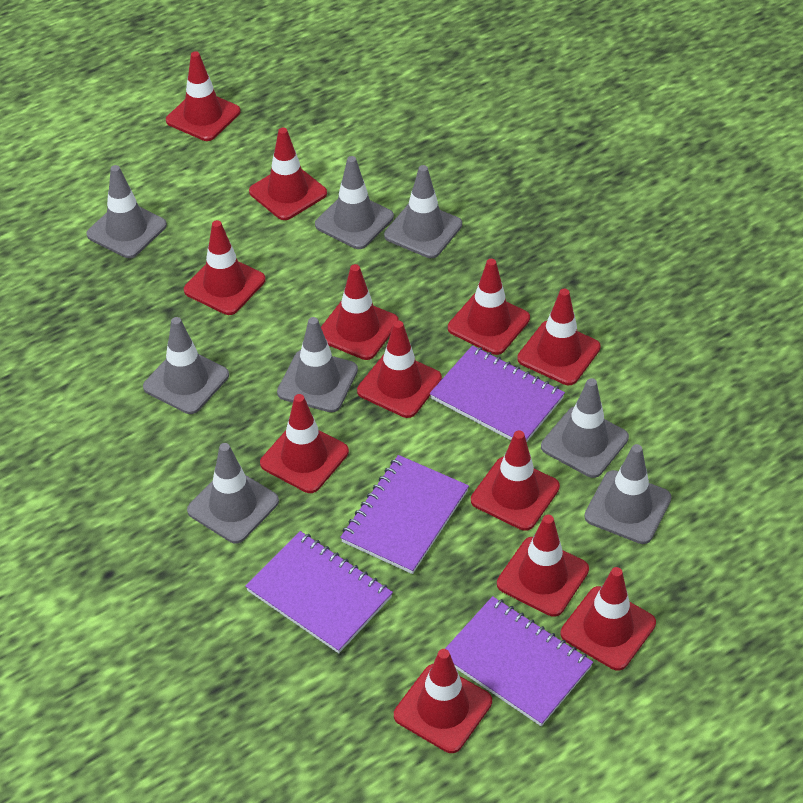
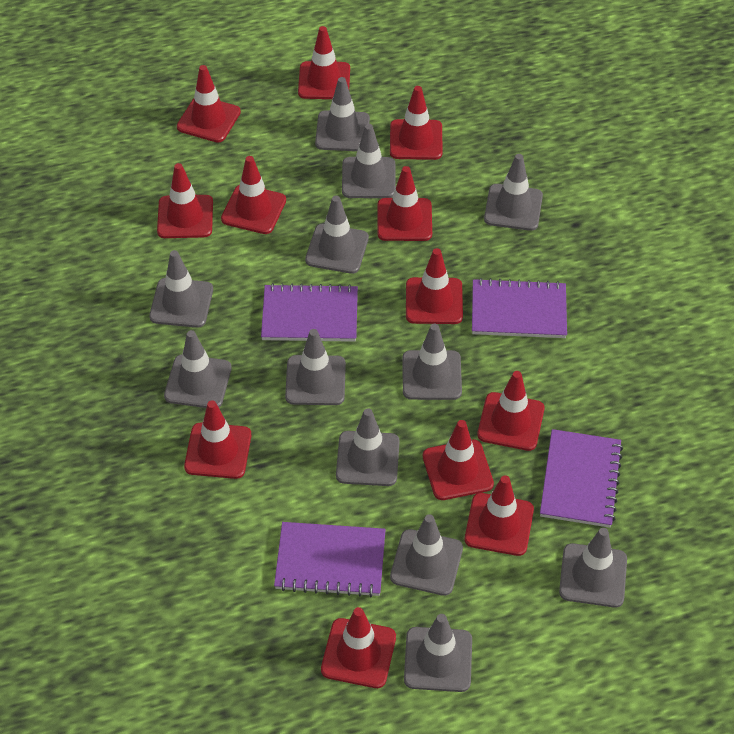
grey traffic cone: 8 -> 12

